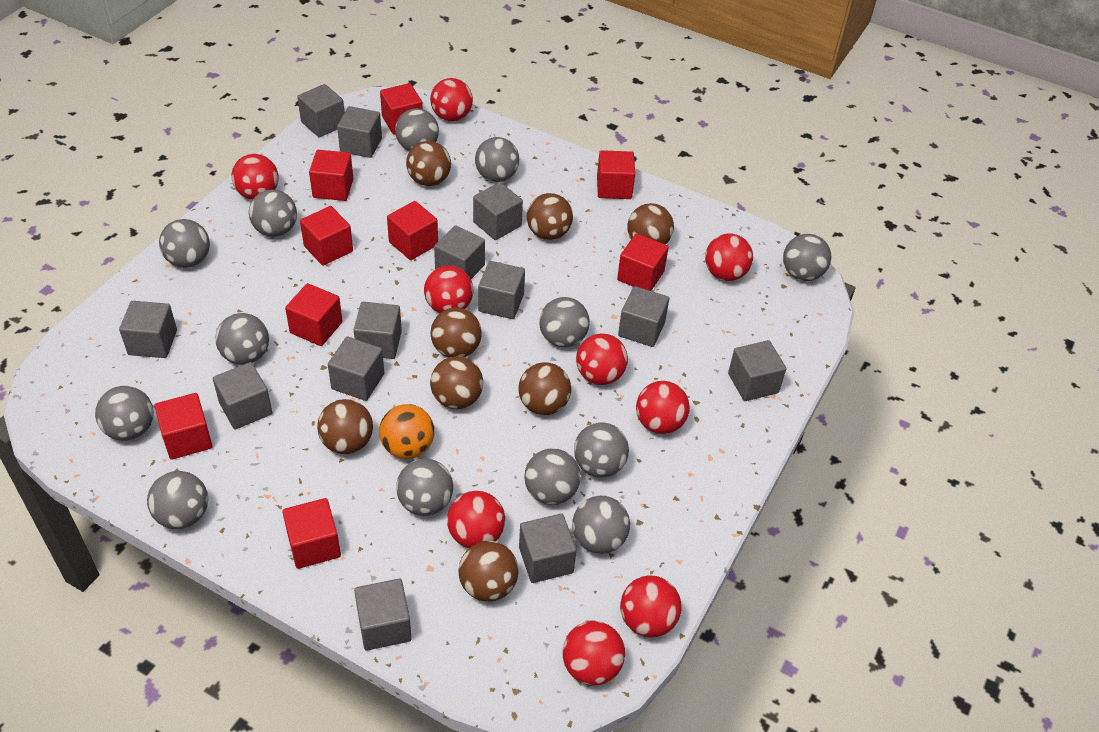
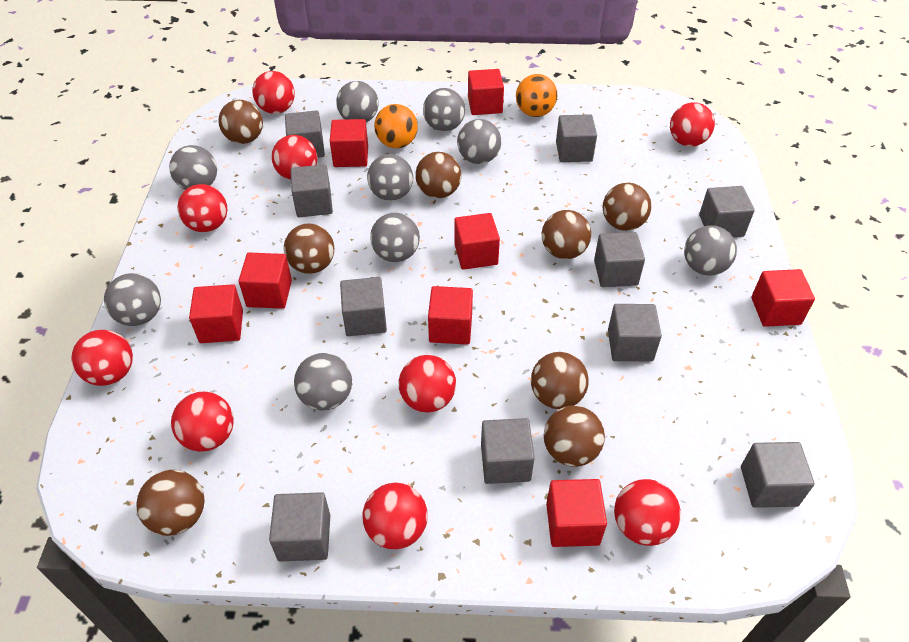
grey ball: 13 -> 9
grey cube: 13 -> 10
orange ball: 1 -> 2
red cube: 9 -> 8

